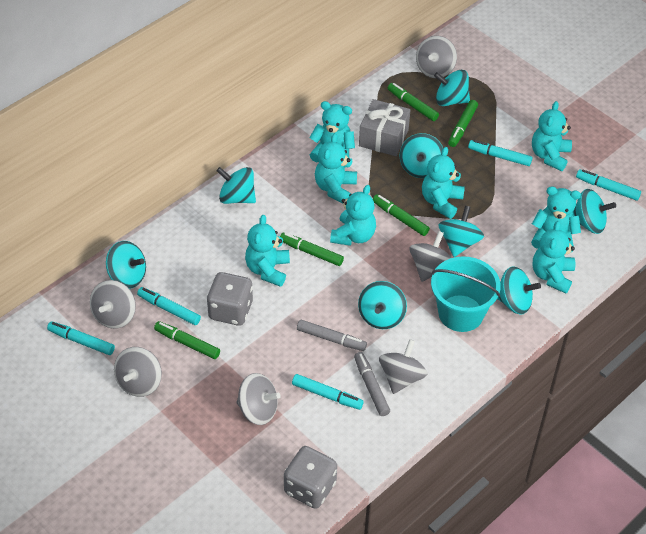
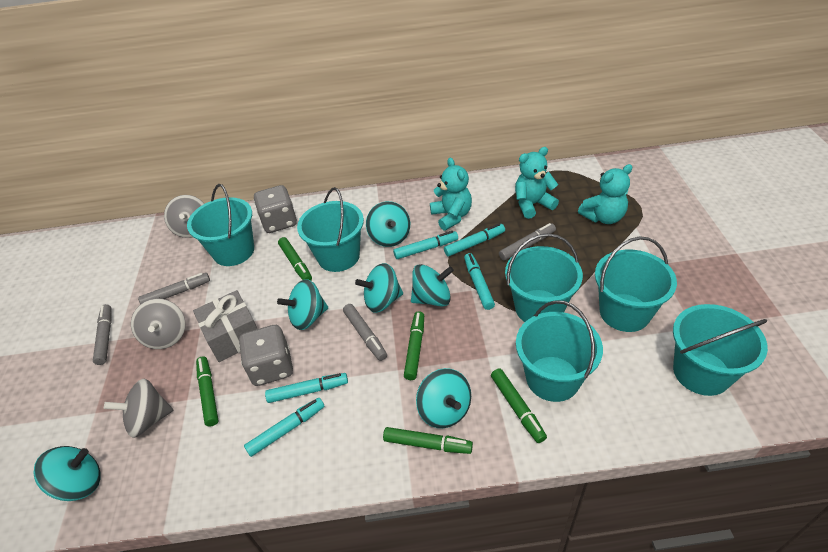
grey marker: 2 -> 4
grey spinning top: 6 -> 3
turquoise bucket: 1 -> 6
turquoise spinning top: 8 -> 6
turquoise teddy bear: 8 -> 3

